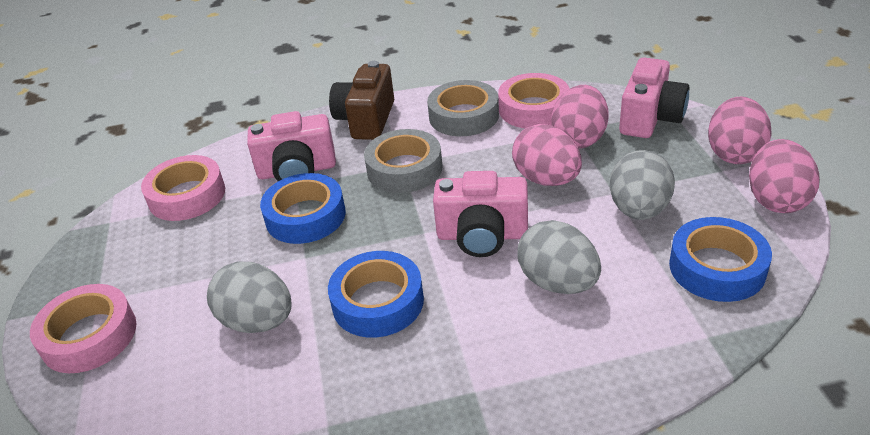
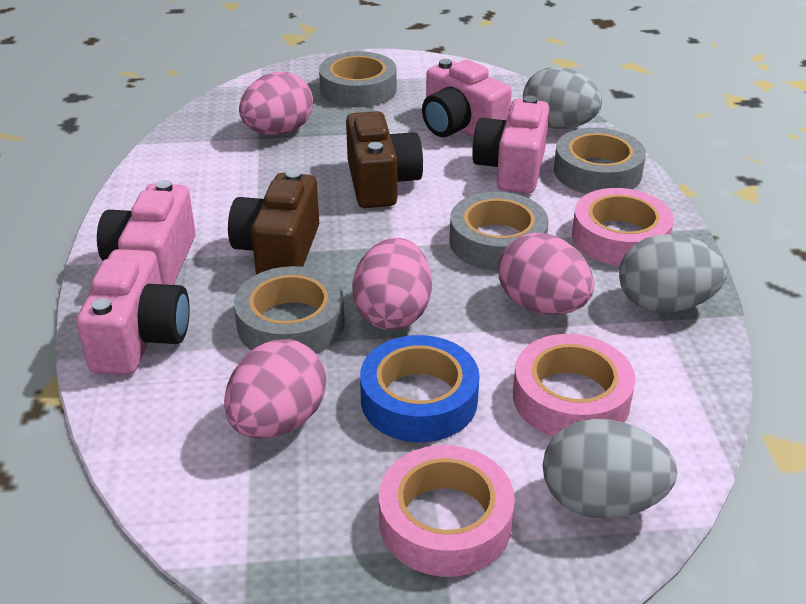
blue tape: 3 -> 1
brown camera: 1 -> 2
grey tape: 2 -> 4
pink camera: 3 -> 4

